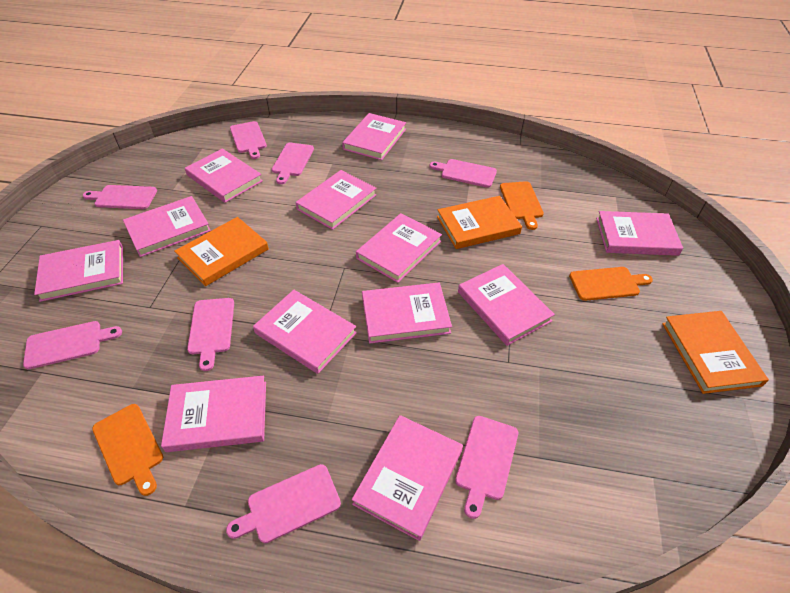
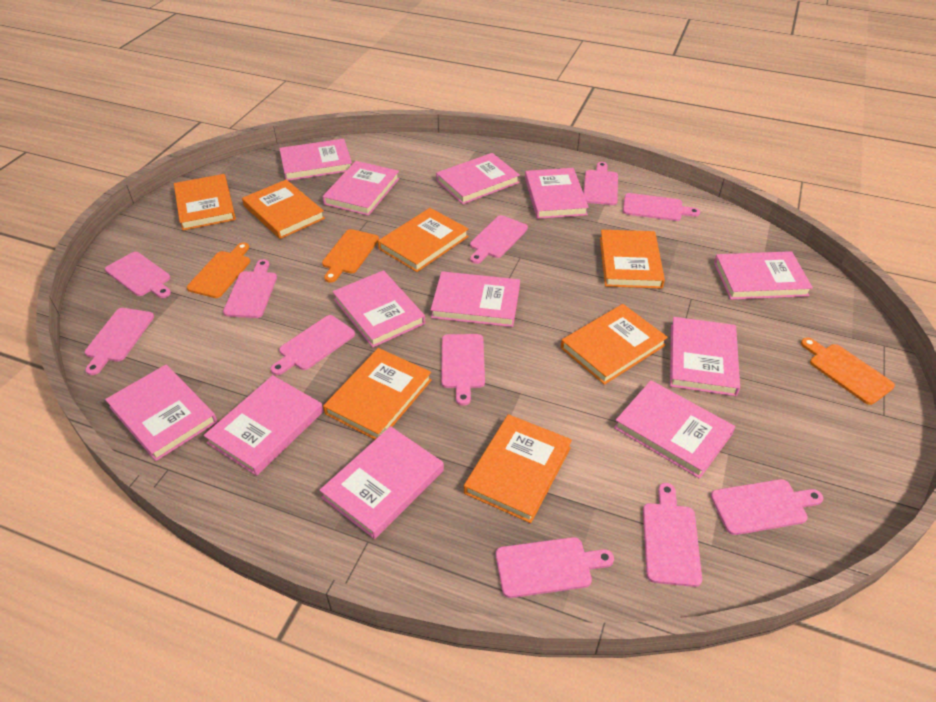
orange book: 3 -> 7
pink cutting board: 8 -> 11

